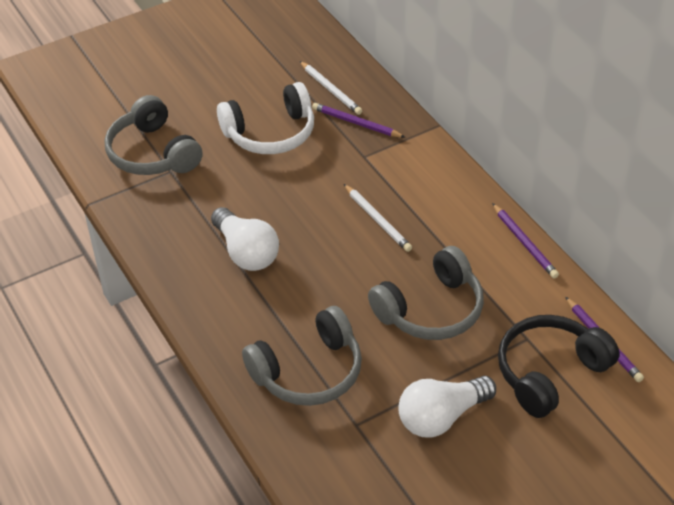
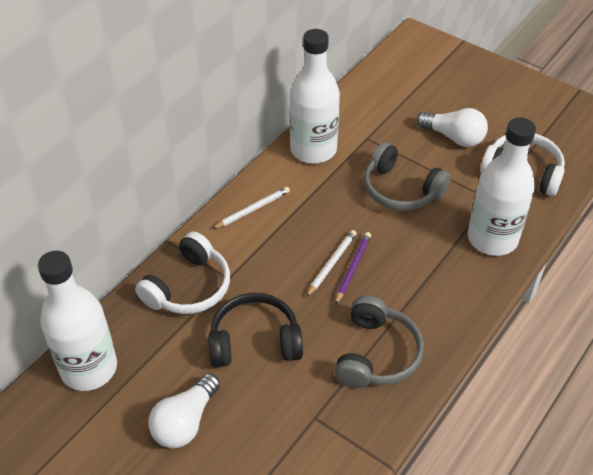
grey headphones: 3 -> 2
purple pencil: 3 -> 1
white bottle: 0 -> 3
white headphones: 1 -> 2

